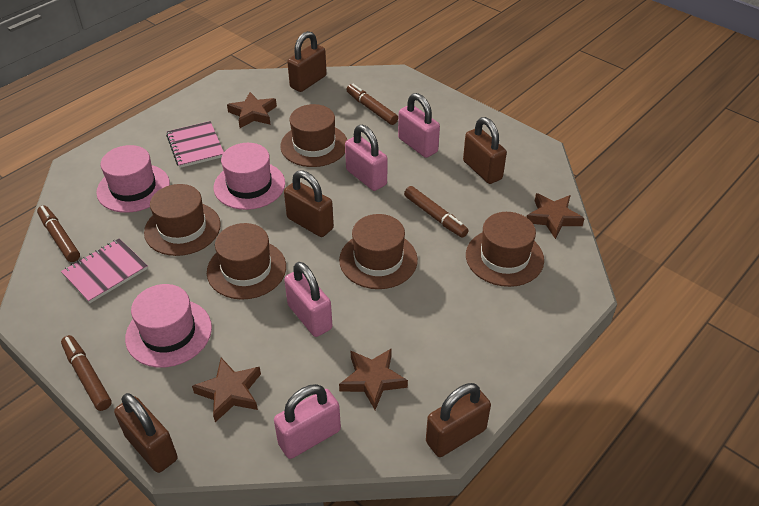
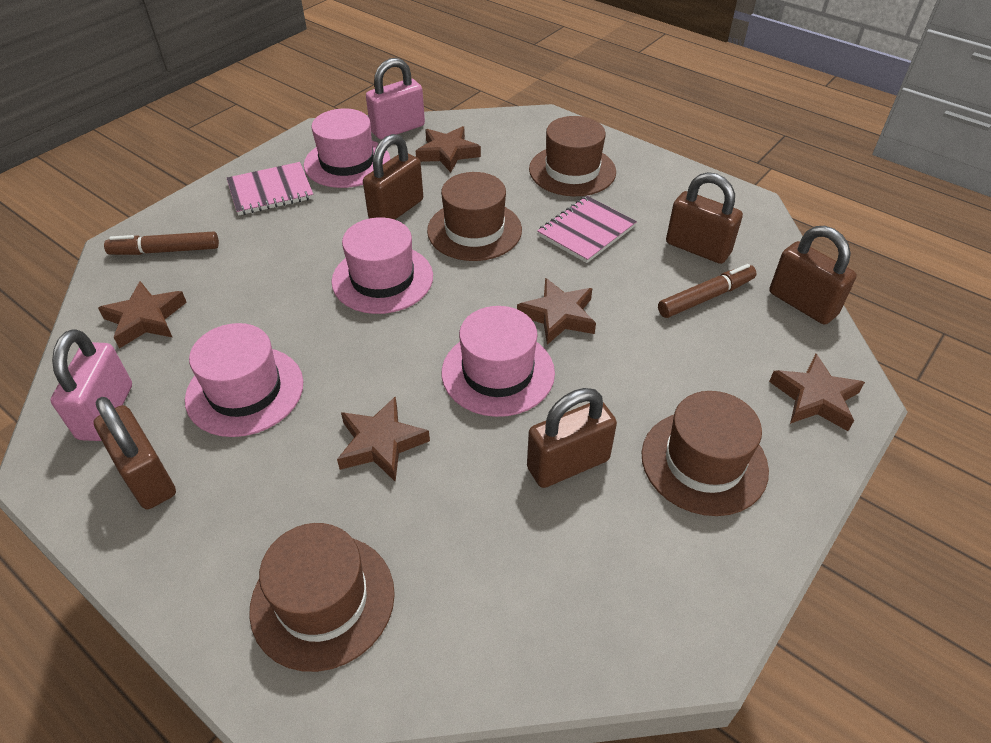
brown hat: 5 -> 4
brown marker: 4 -> 2
brown star: 4 -> 5
pink hat: 3 -> 4
pink padlock: 4 -> 2

